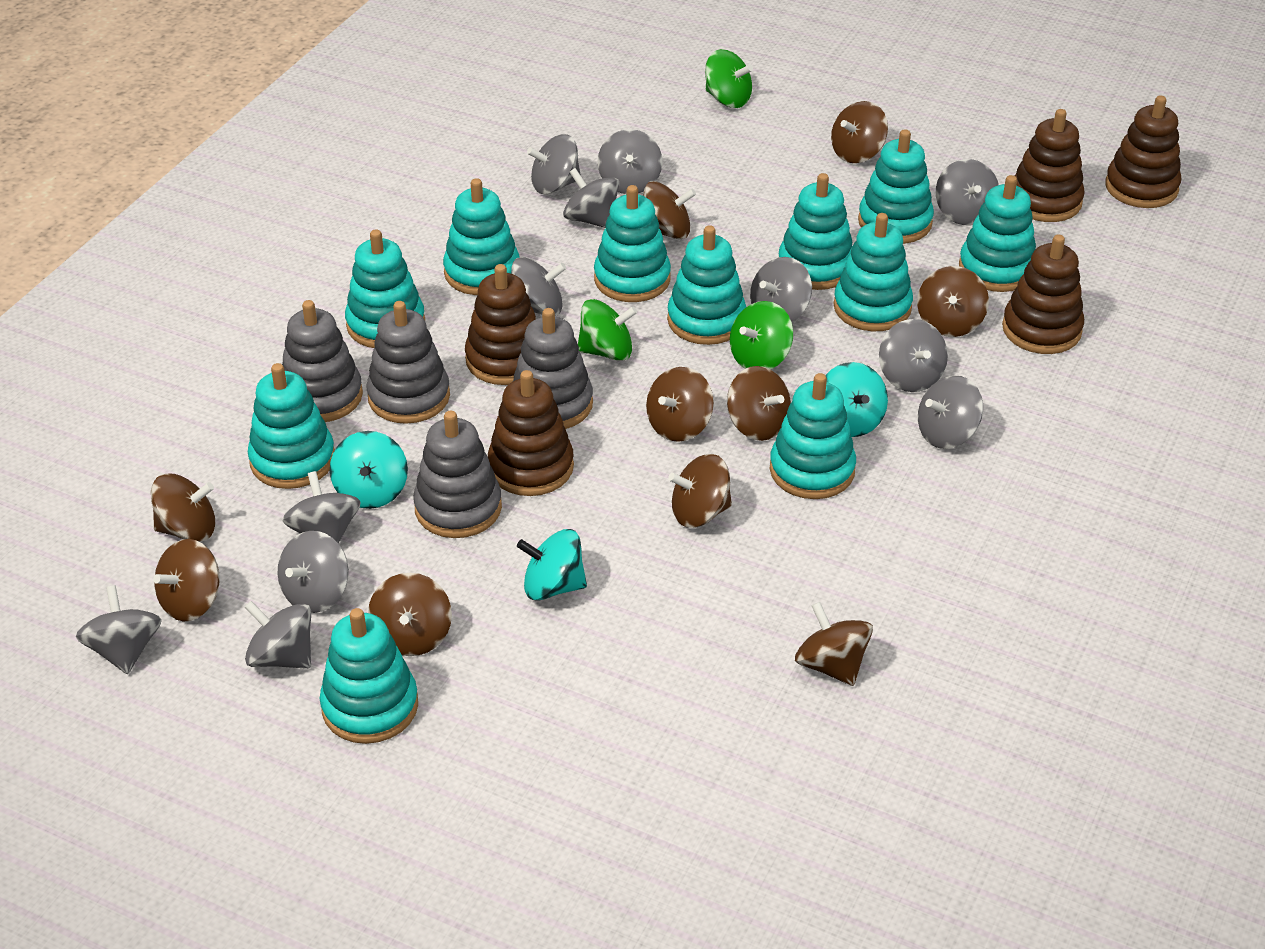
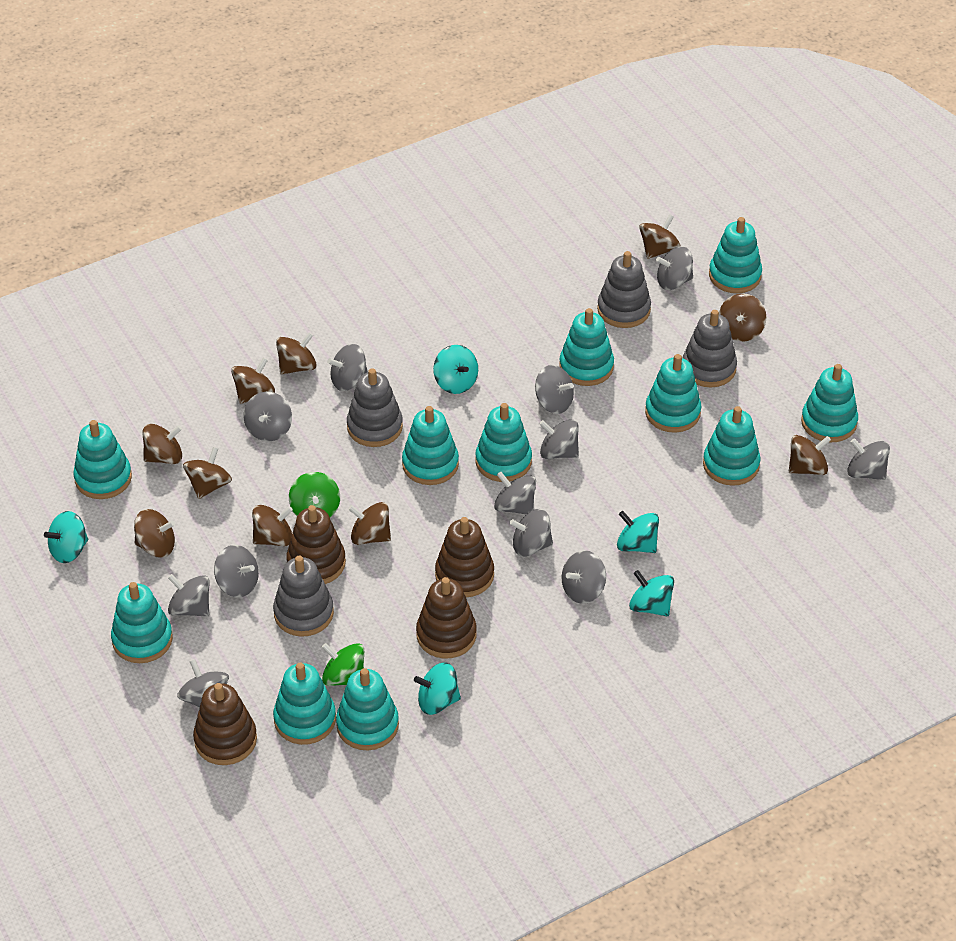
brown stacking toy: 5 -> 4
green spinning top: 3 -> 2
turquoise spinning top: 3 -> 5

